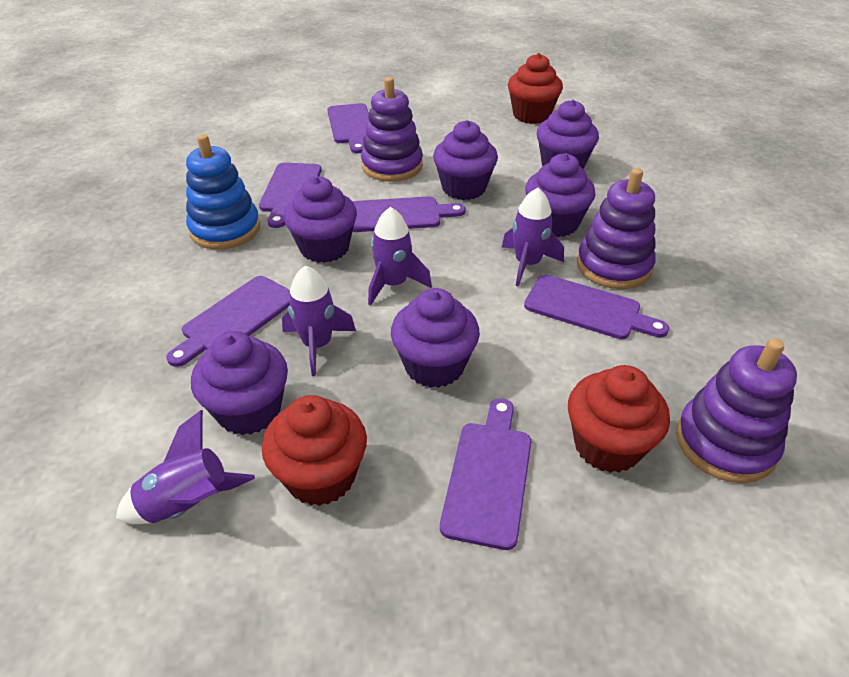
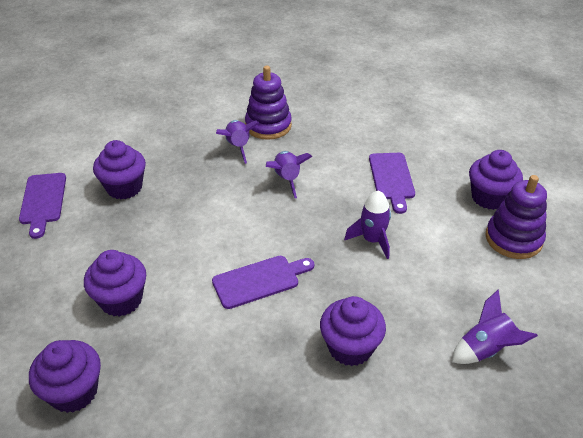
blue stacking toy: 1 -> 0
purple cupcake: 6 -> 5
purple cutting board: 6 -> 3
purple stacking toy: 3 -> 2
red cupcake: 3 -> 0

